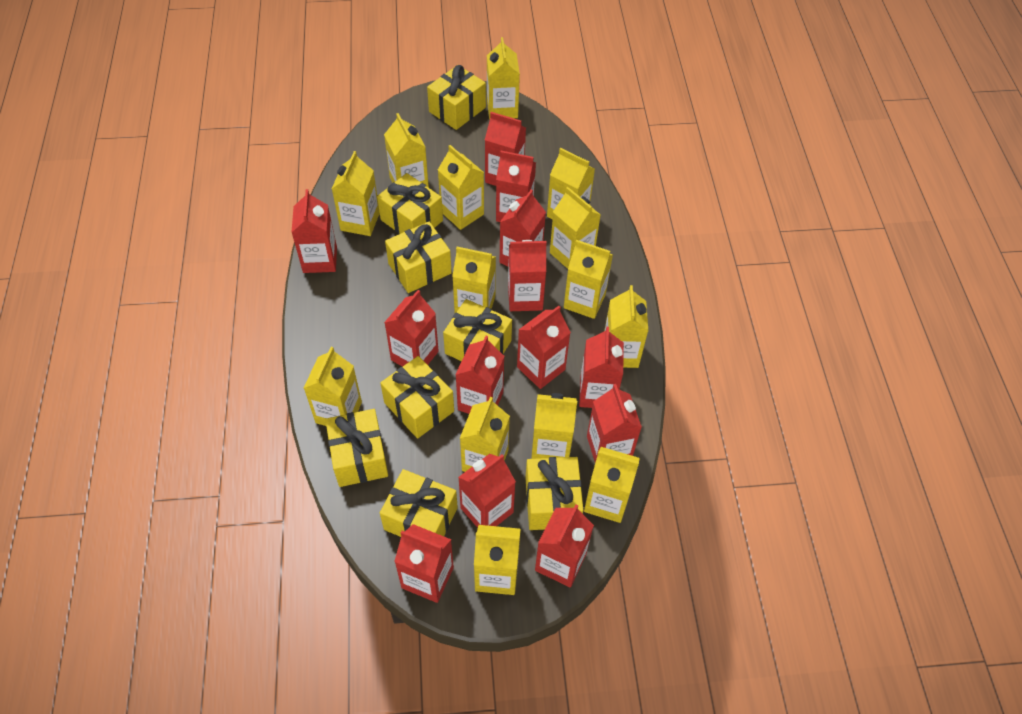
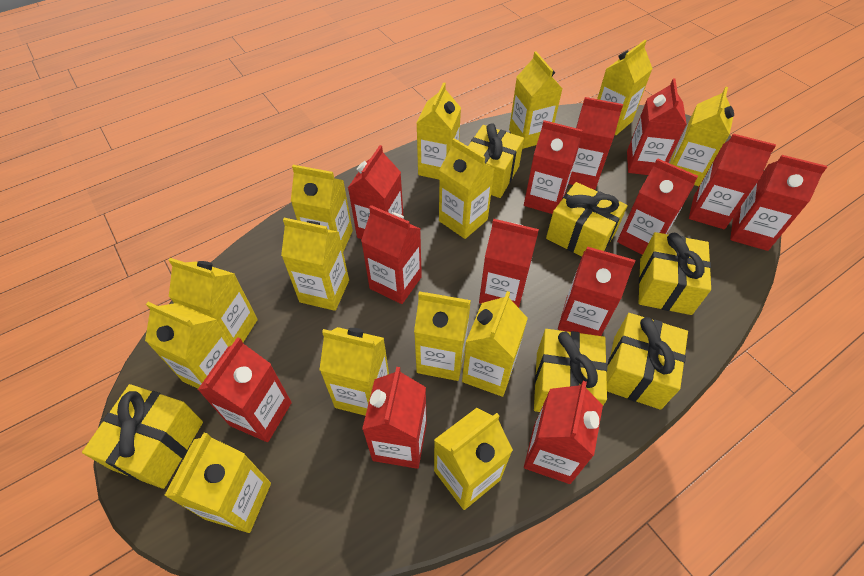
yellow gift: 8 -> 6

